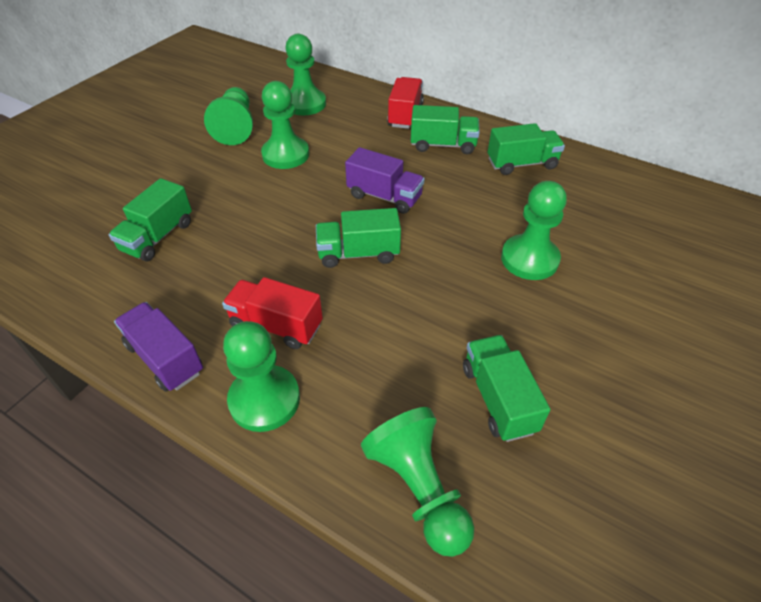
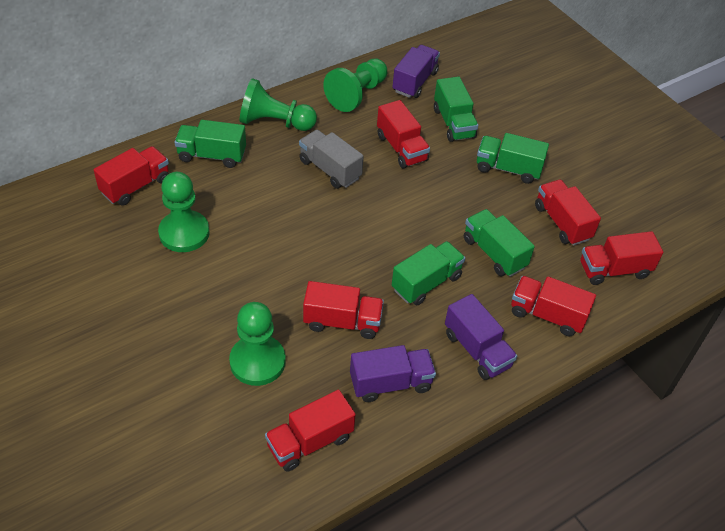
green pawn: 6 -> 4
grey truck: 0 -> 1
purple truck: 2 -> 3
red truck: 2 -> 7

